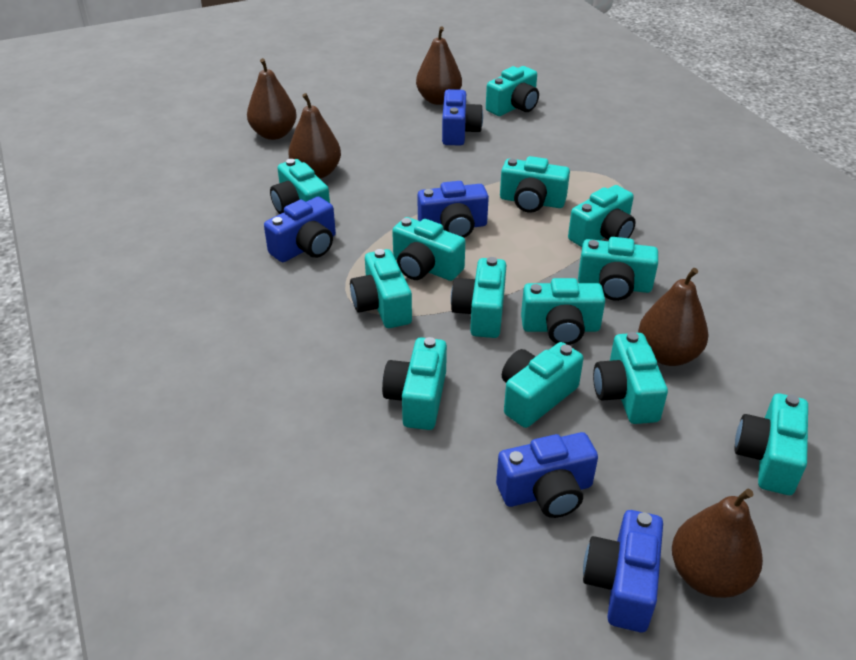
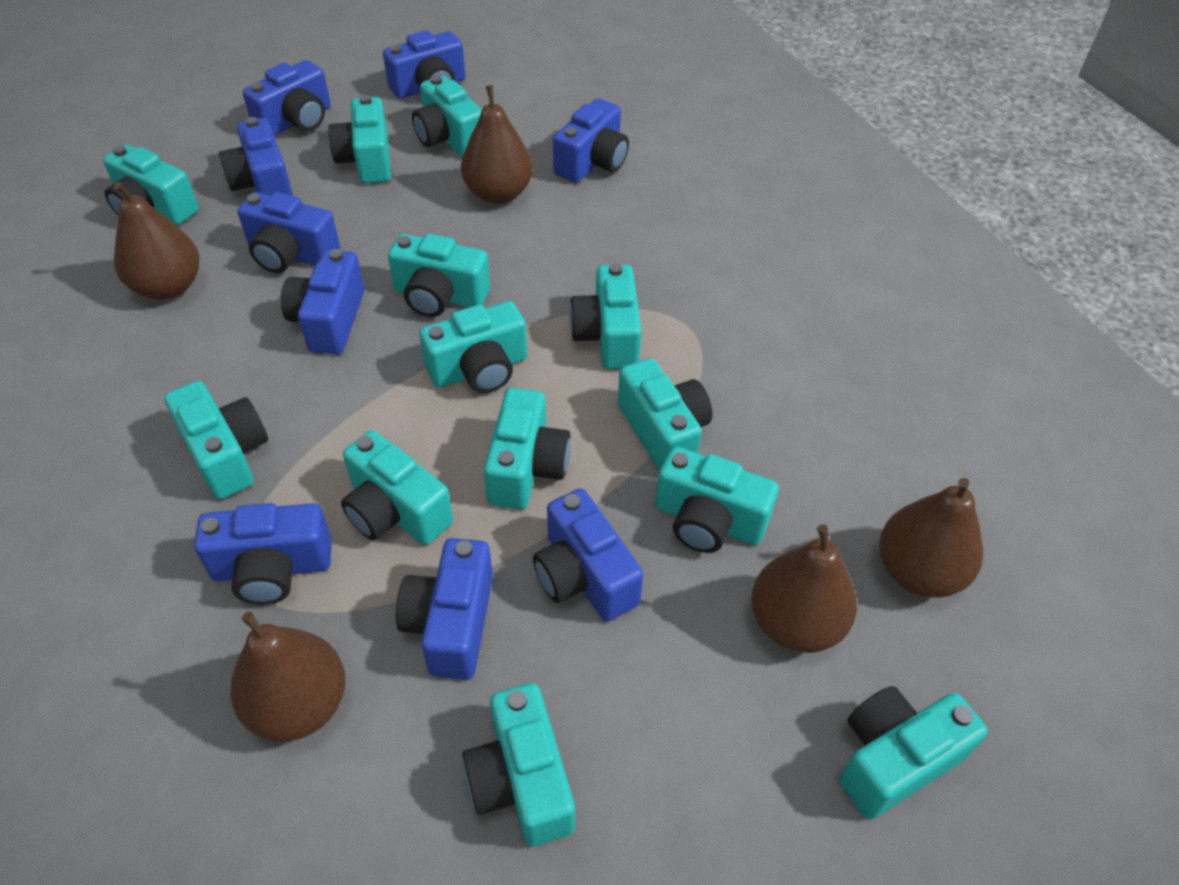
blue camera: 5 -> 9

